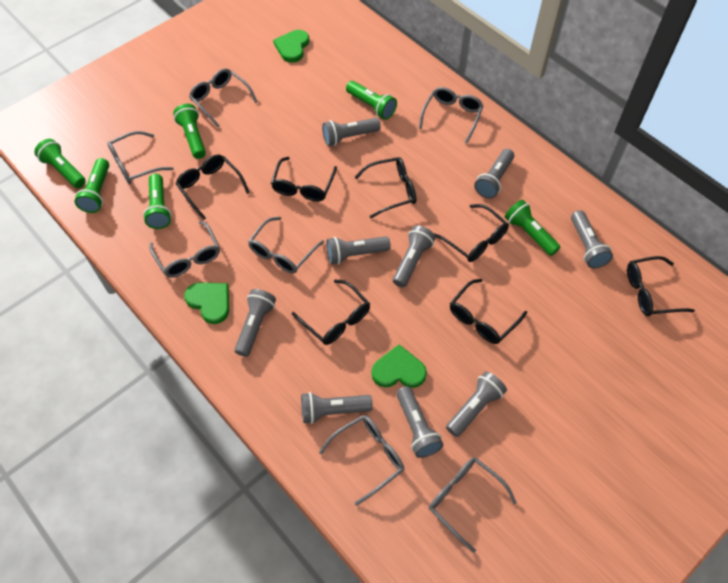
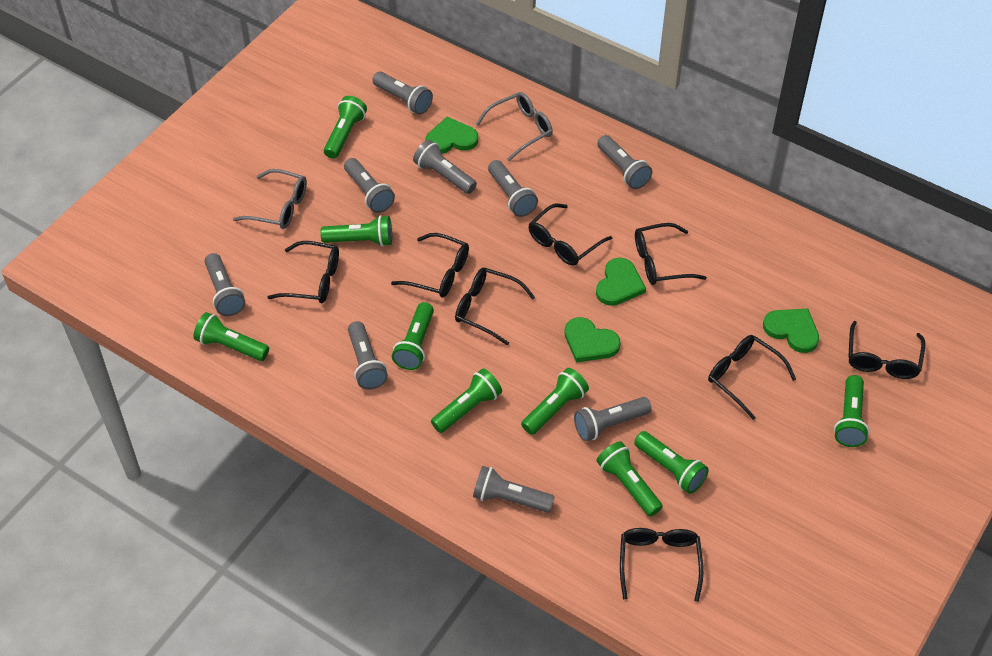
black glasses: 7 -> 8
green flashlight: 6 -> 9
green heart: 3 -> 4
grey glasses: 7 -> 2

